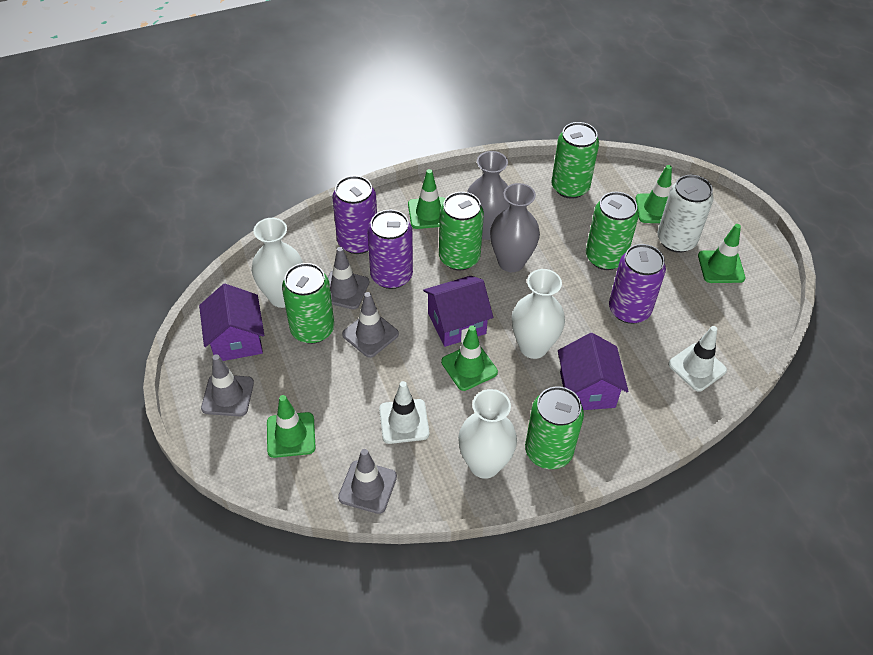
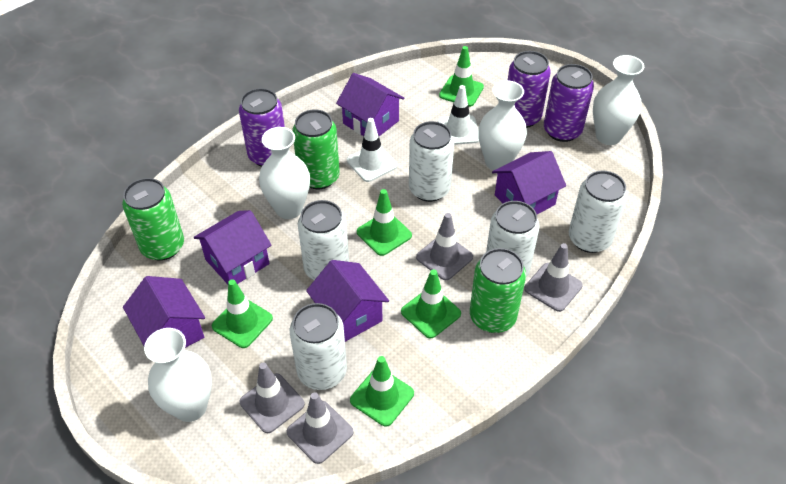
green can: 5 -> 3
grey vase: 2 -> 0
purple house: 3 -> 5
white can: 1 -> 5
white vase: 3 -> 4

